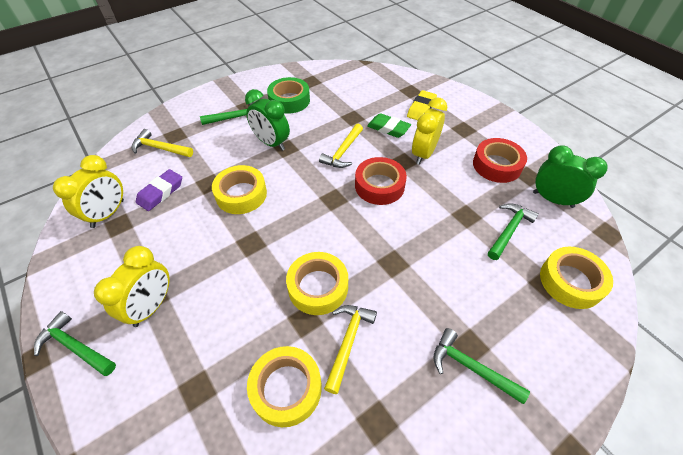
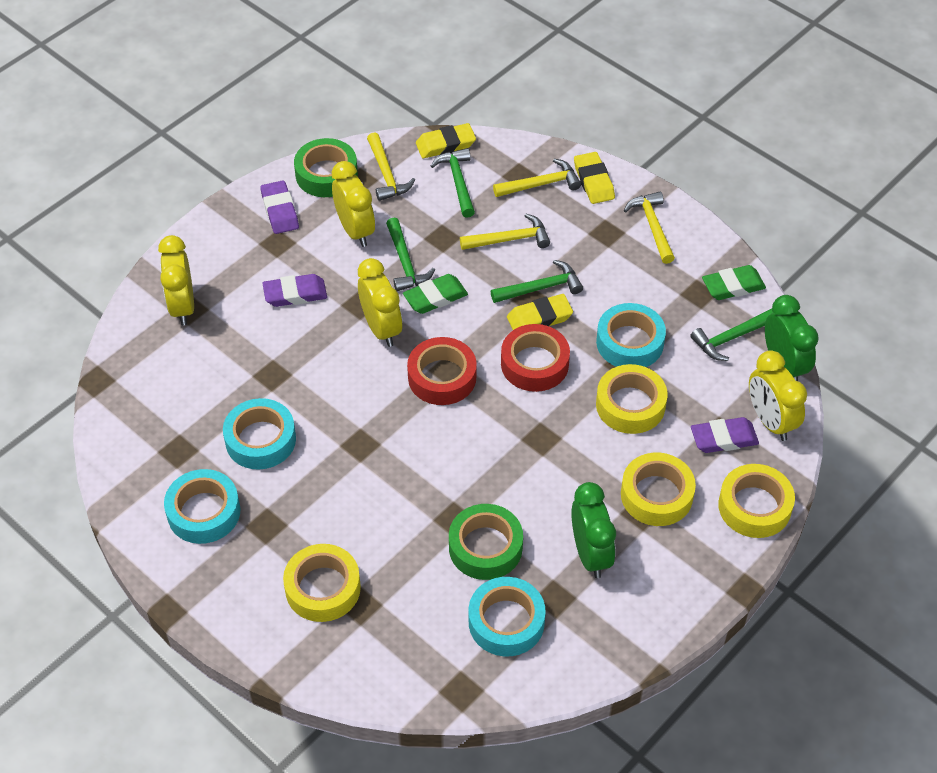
green eraser: 1 -> 2
green tape: 1 -> 2
purple eraser: 1 -> 3
turquoise tape: 0 -> 4
yellow clock: 3 -> 4
yellow eraser: 1 -> 3
yellow hammer: 3 -> 4

